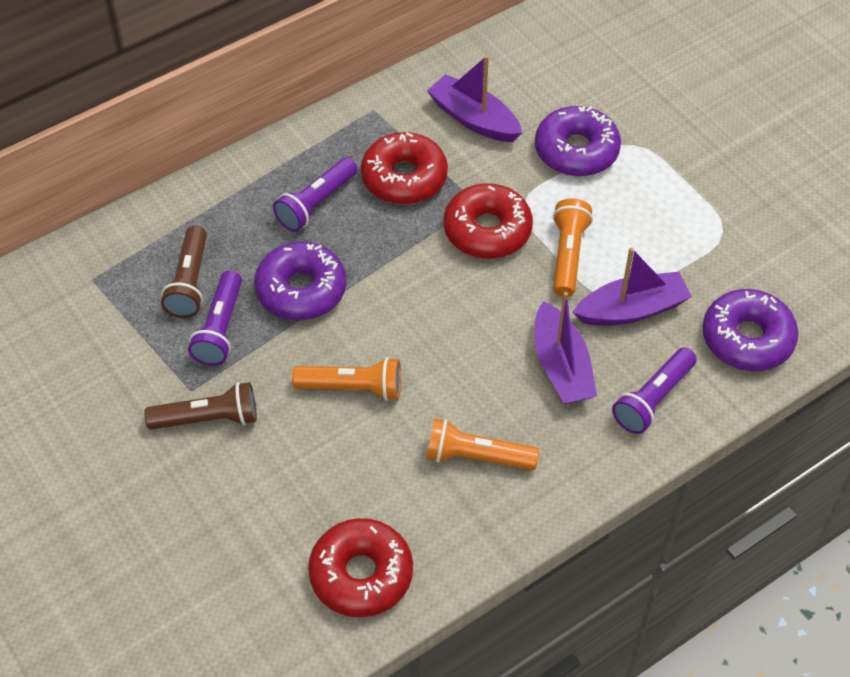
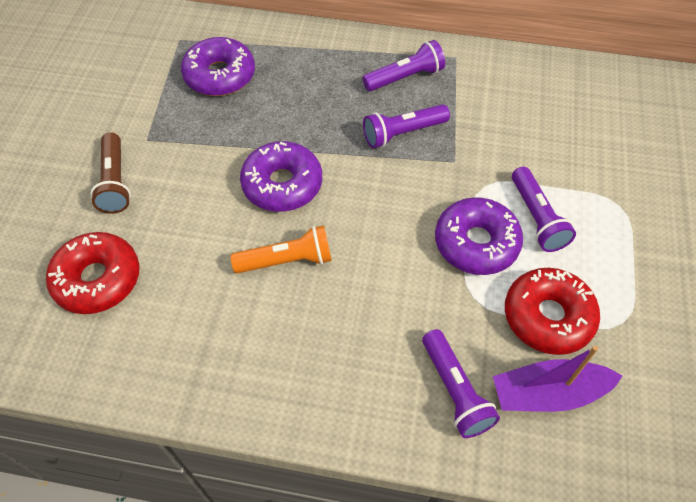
brown flashlight: 2 -> 1
orange flashlight: 3 -> 1
purple boat: 3 -> 1
purple flashlight: 3 -> 4
red donut: 3 -> 2

